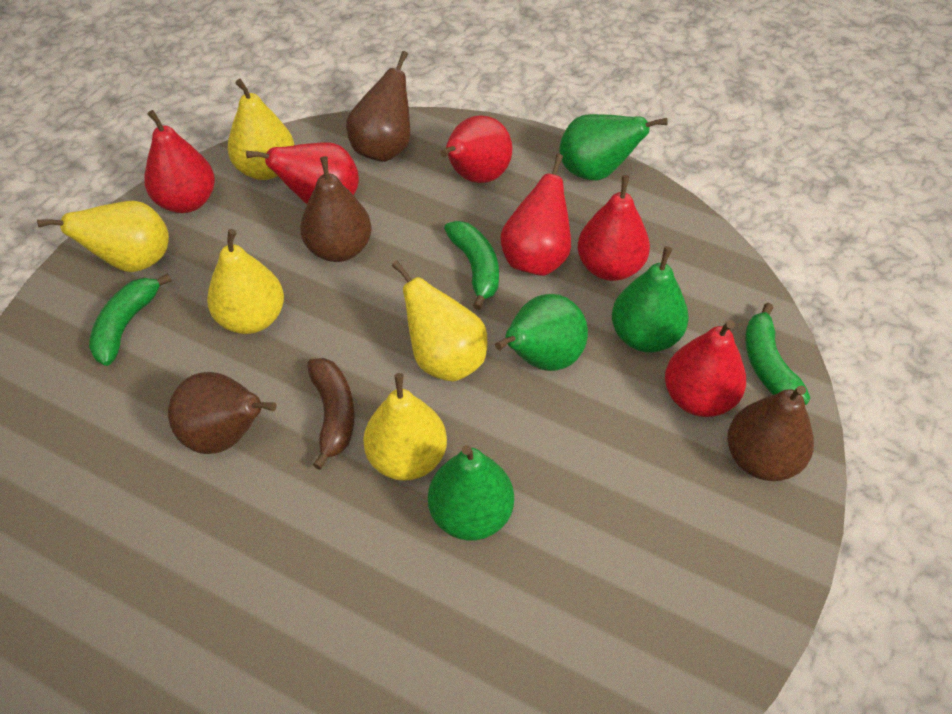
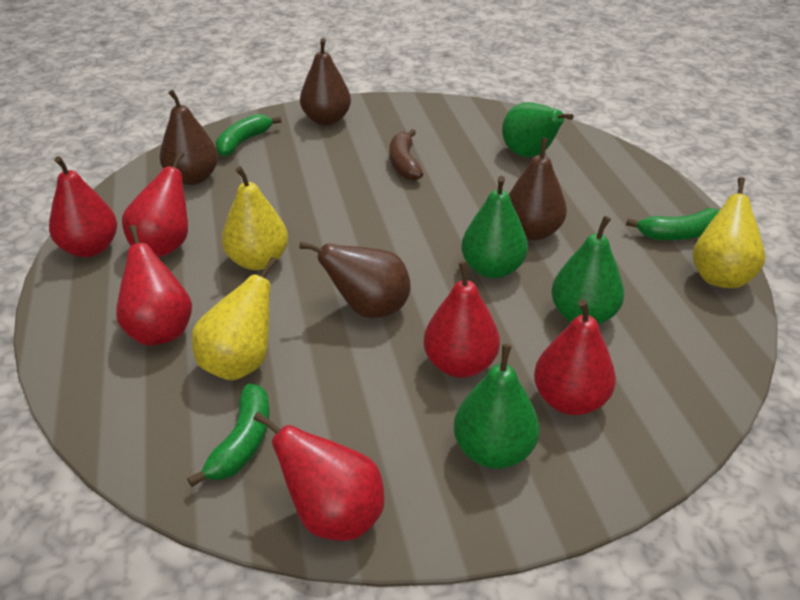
yellow pear: 5 -> 3

